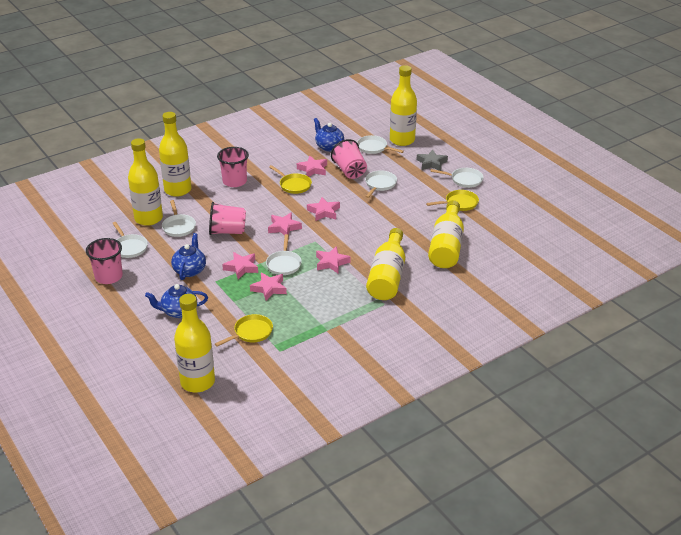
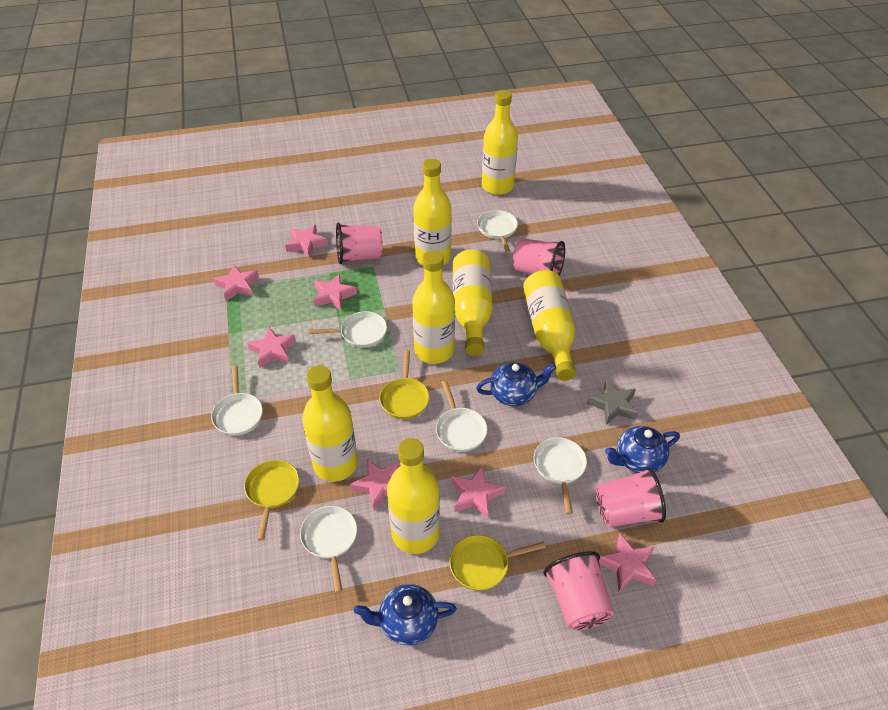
pink star: 6 -> 7
yellow bottle: 6 -> 7

